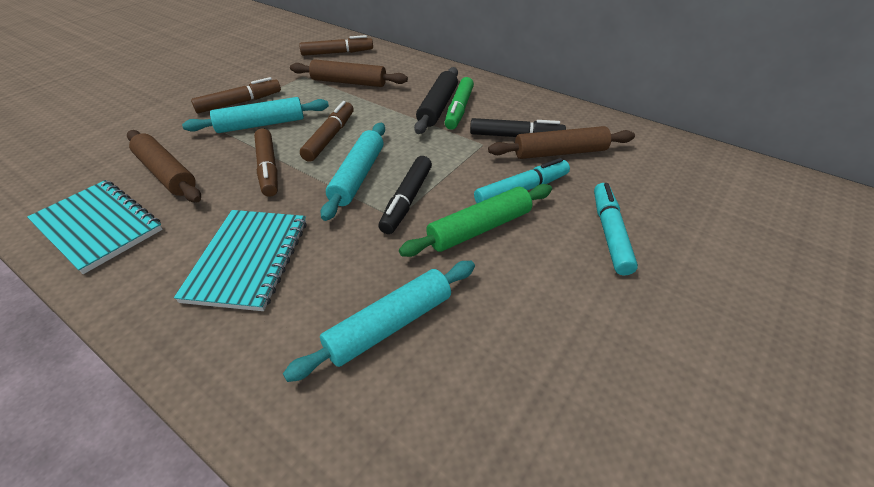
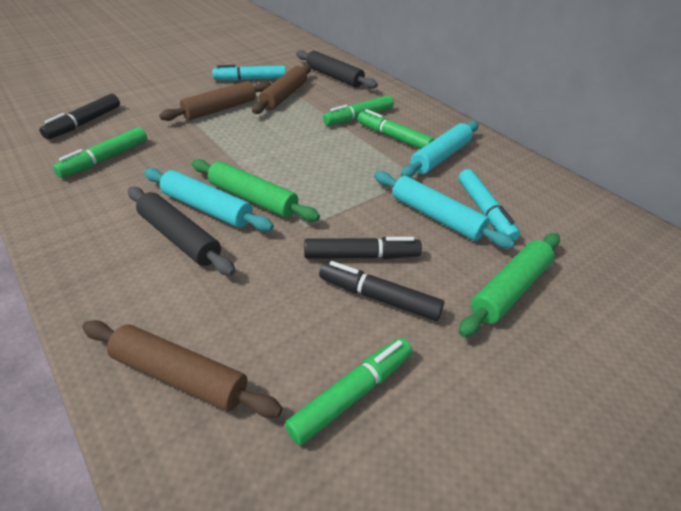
black marker: 2 -> 3
black rolling pin: 1 -> 2
brown marker: 4 -> 0
green marker: 1 -> 4
green rolling pin: 1 -> 2
turquoise notebook: 2 -> 0

